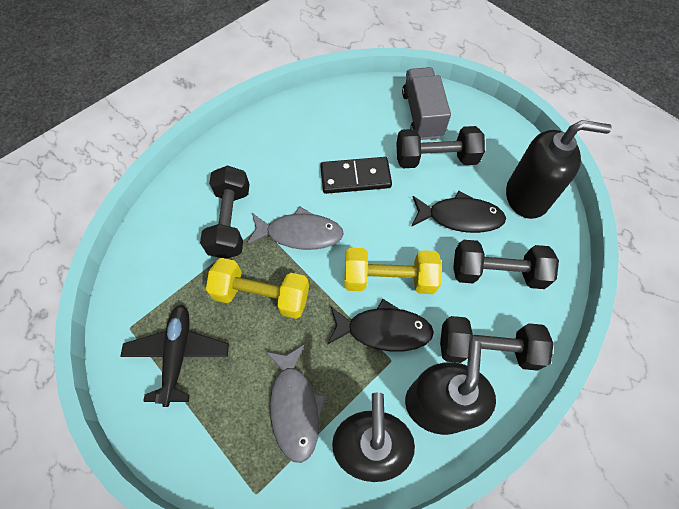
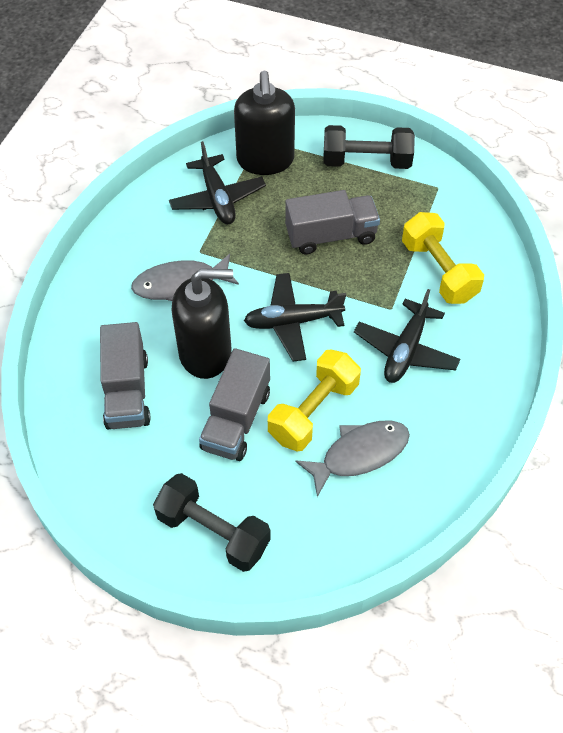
black domino: 1 -> 0
black dumbbell: 4 -> 2
black fish: 2 -> 0
black plane: 1 -> 3
black soap dispenser: 3 -> 2
grey truck: 1 -> 3

